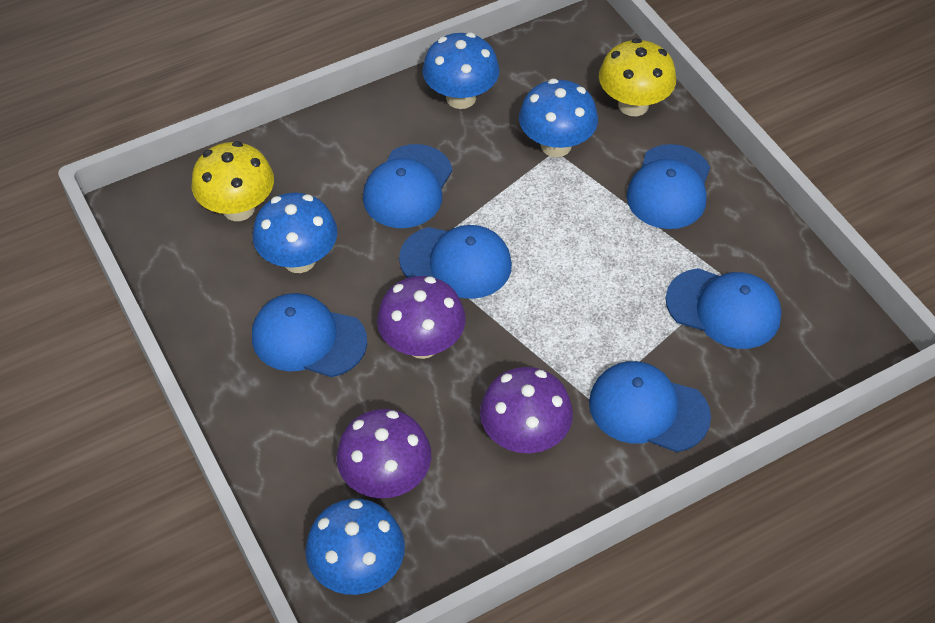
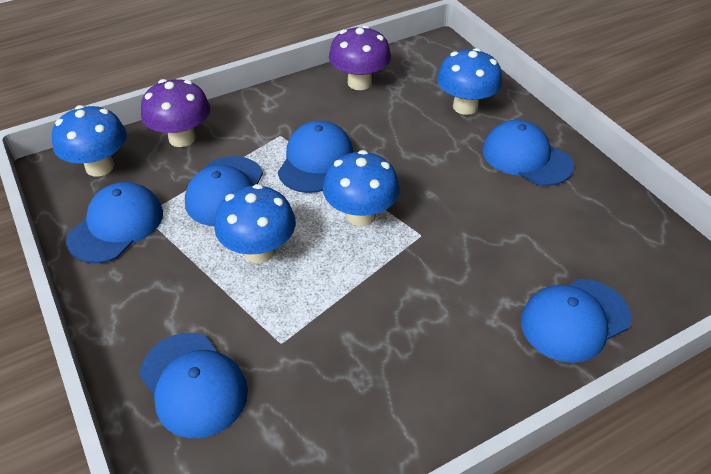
purple mushroom: 3 -> 2
yellow mushroom: 2 -> 0

